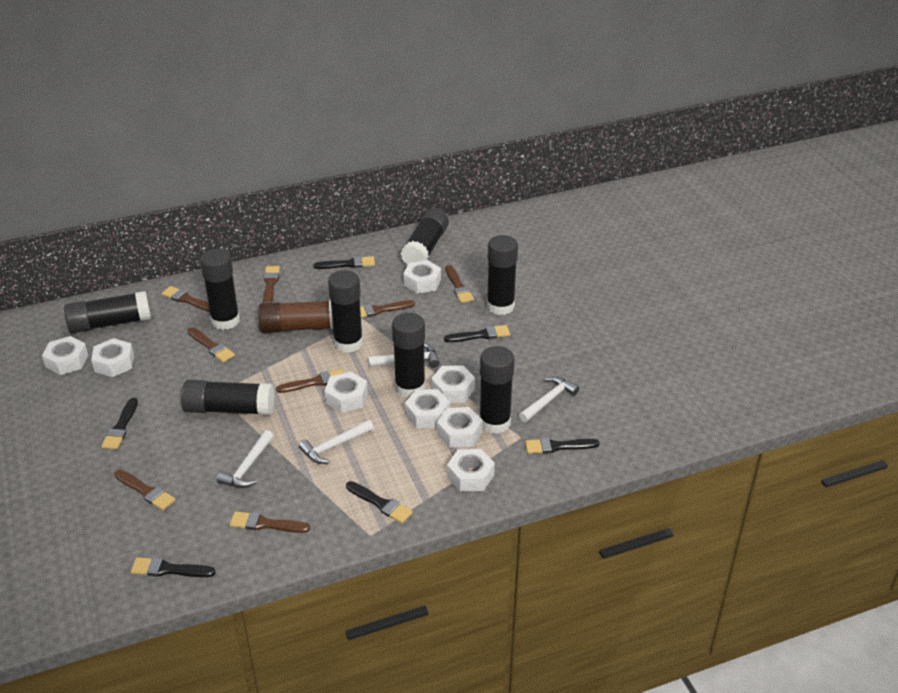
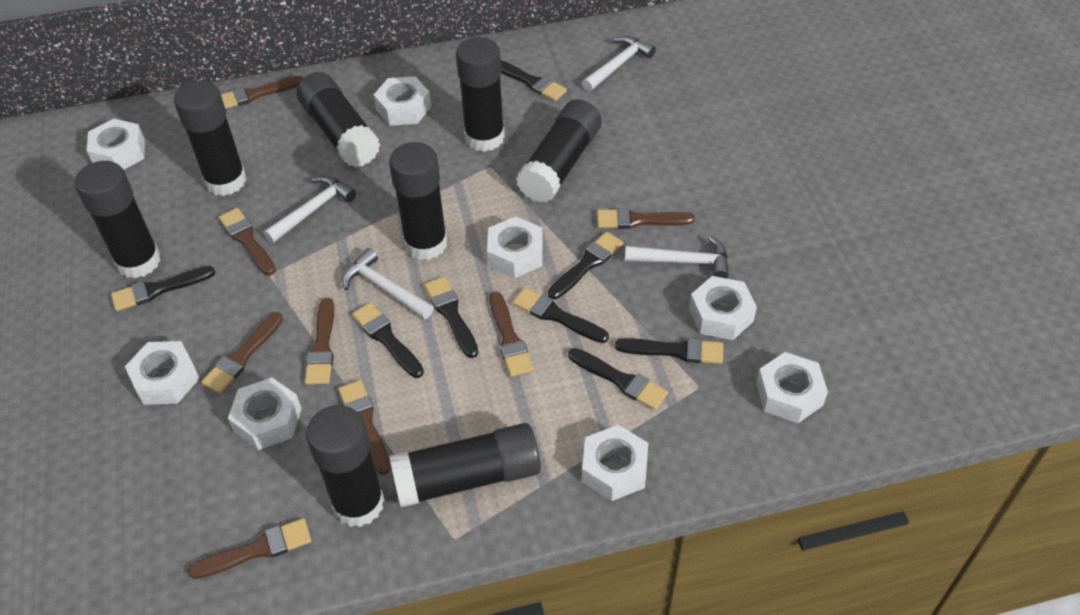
black brush: 6 -> 8
brown glue stick: 1 -> 0

